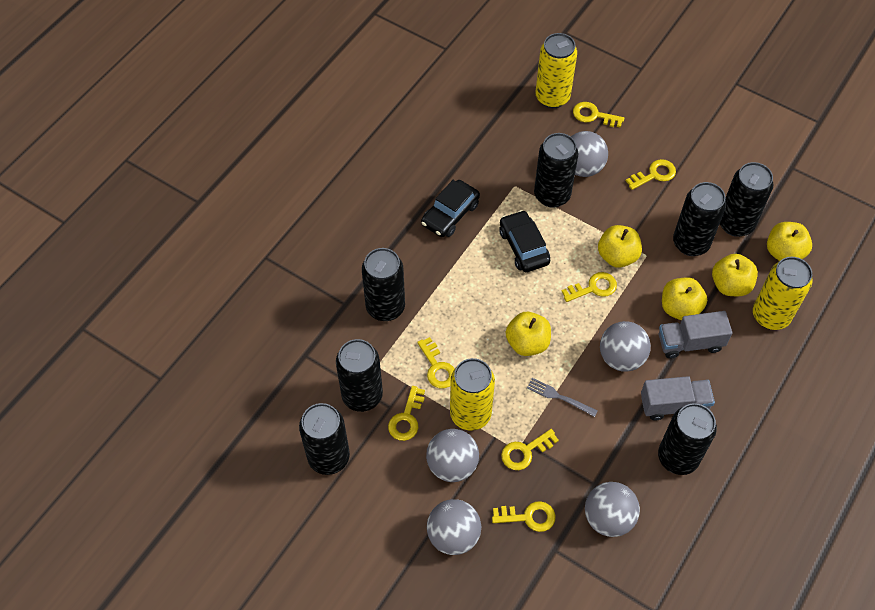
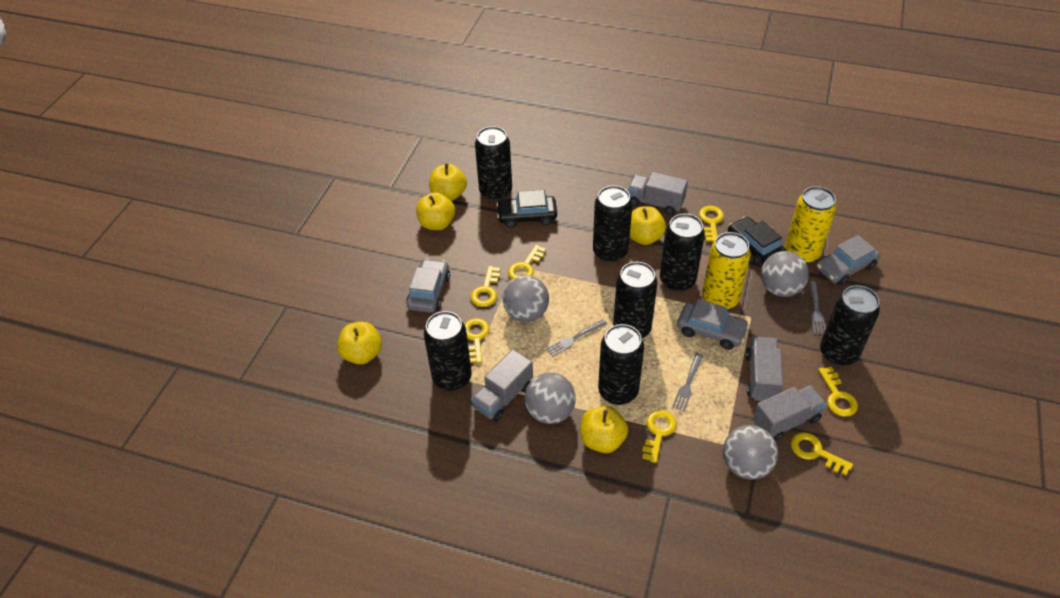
grey ball: 5 -> 4
grey car: 0 -> 3
grey fork: 1 -> 3
grey truck: 2 -> 4
yellow can: 3 -> 2

